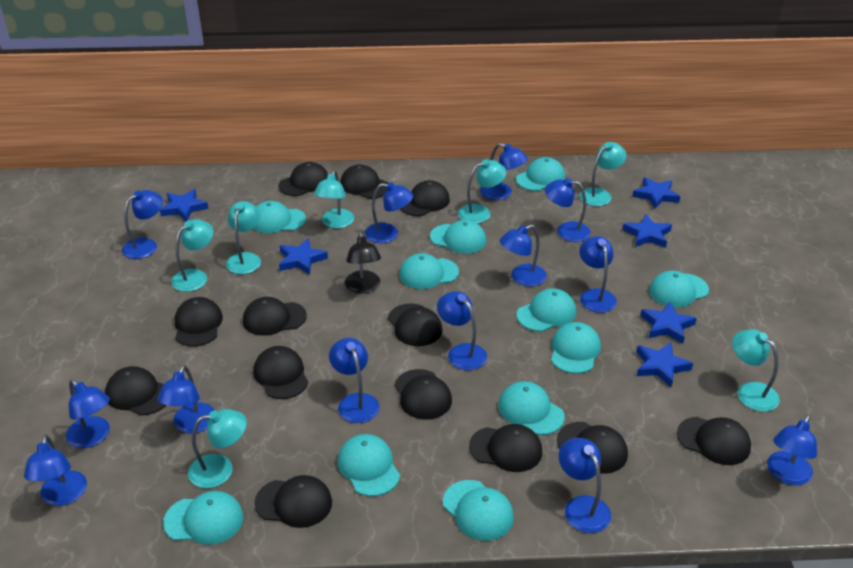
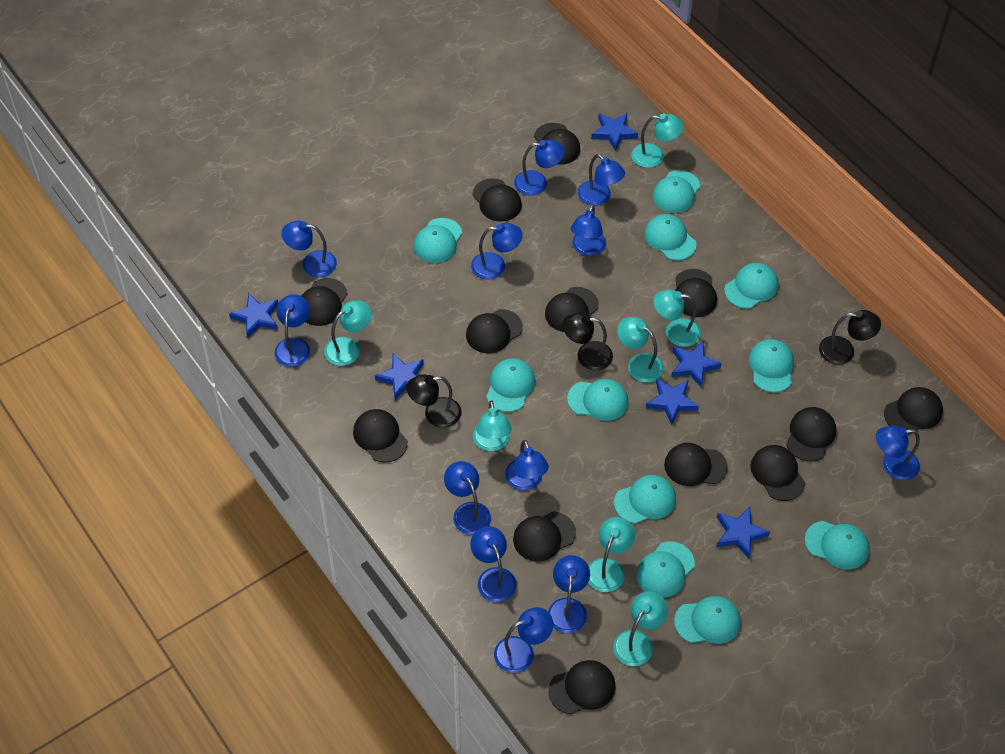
black lamp: 1 -> 3
blue lamp: 13 -> 12

